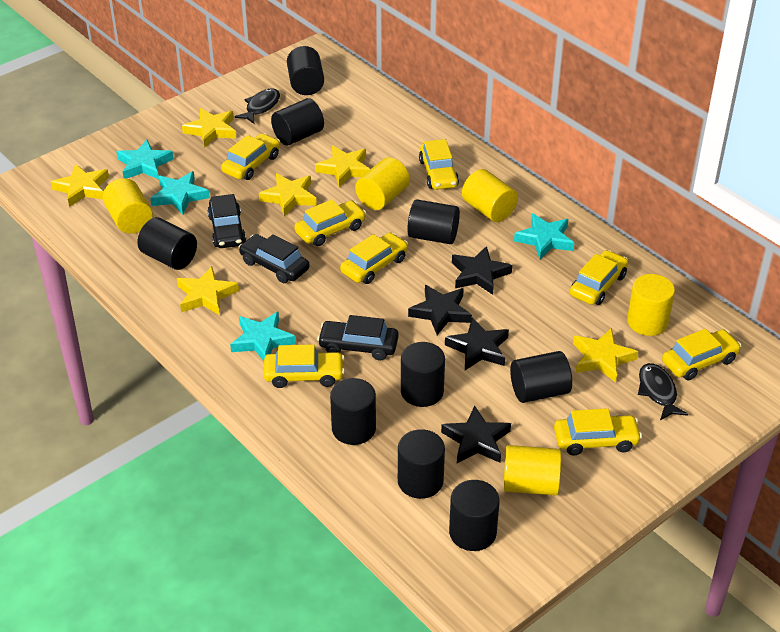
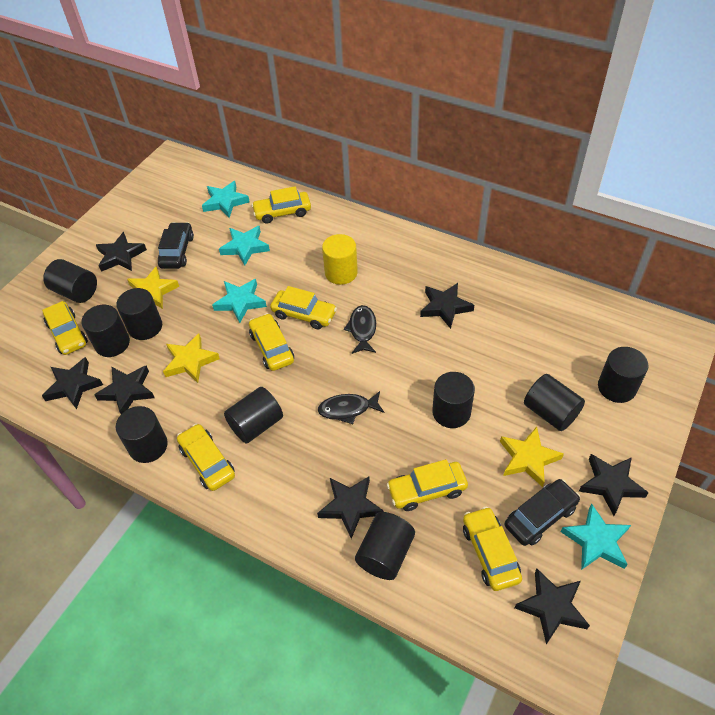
black car: 3 -> 2
black star: 4 -> 7
yellow car: 8 -> 7
yellow cylinder: 5 -> 1
yellow star: 6 -> 3

